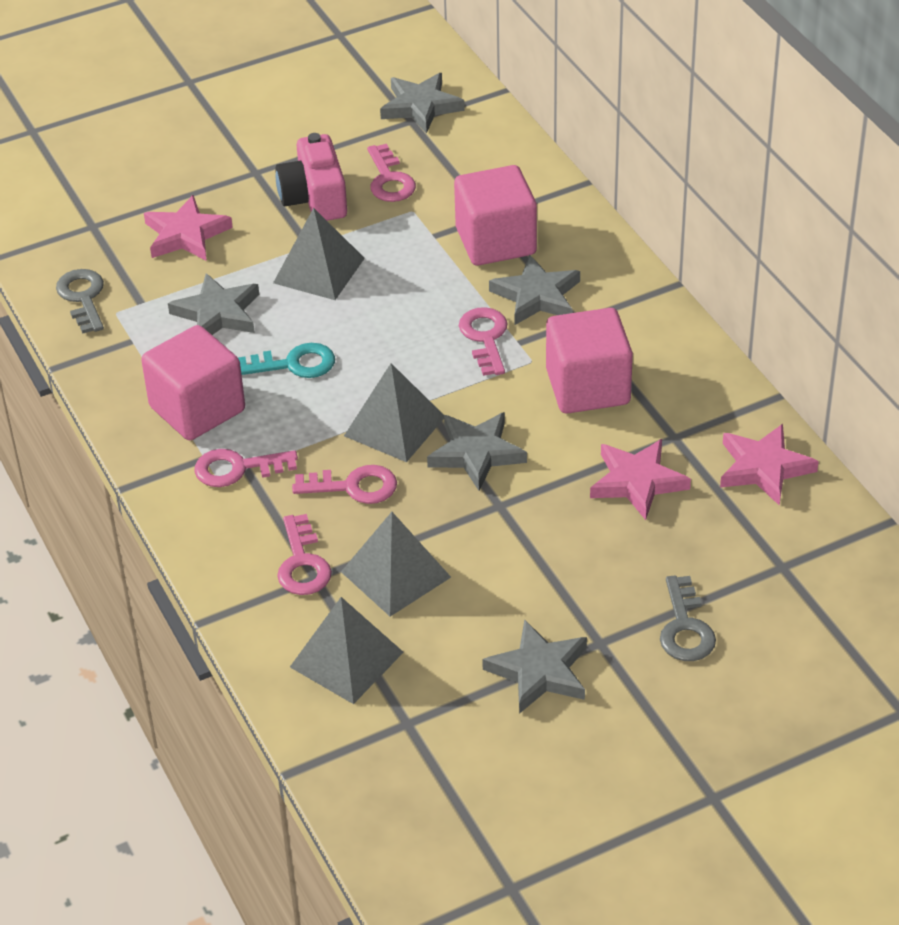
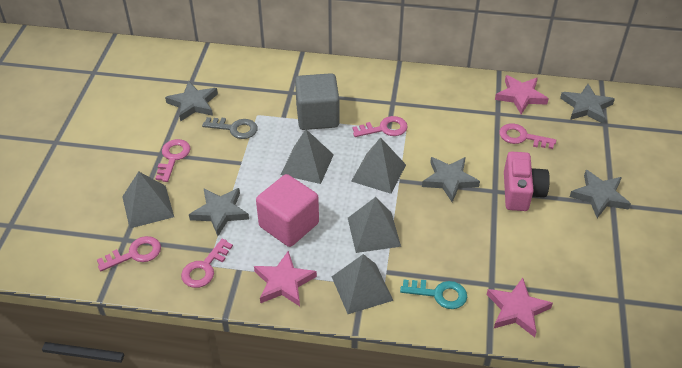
grey cube: 0 -> 1
grey key: 2 -> 1
grey pyramid: 4 -> 5
pink cube: 3 -> 1

